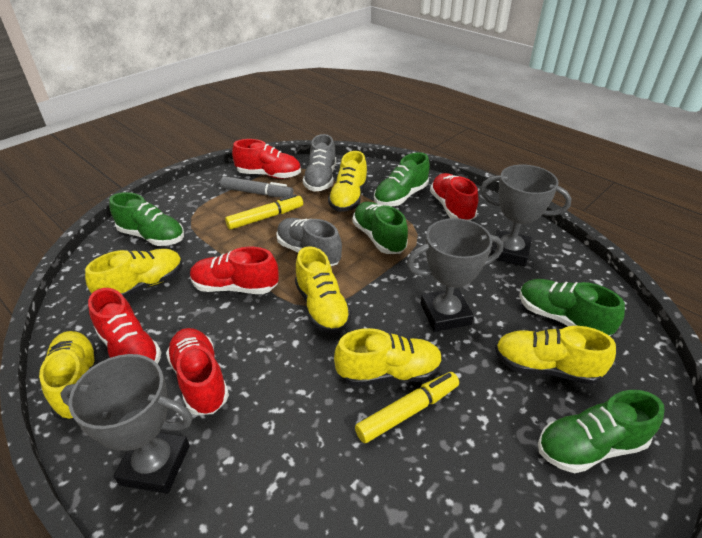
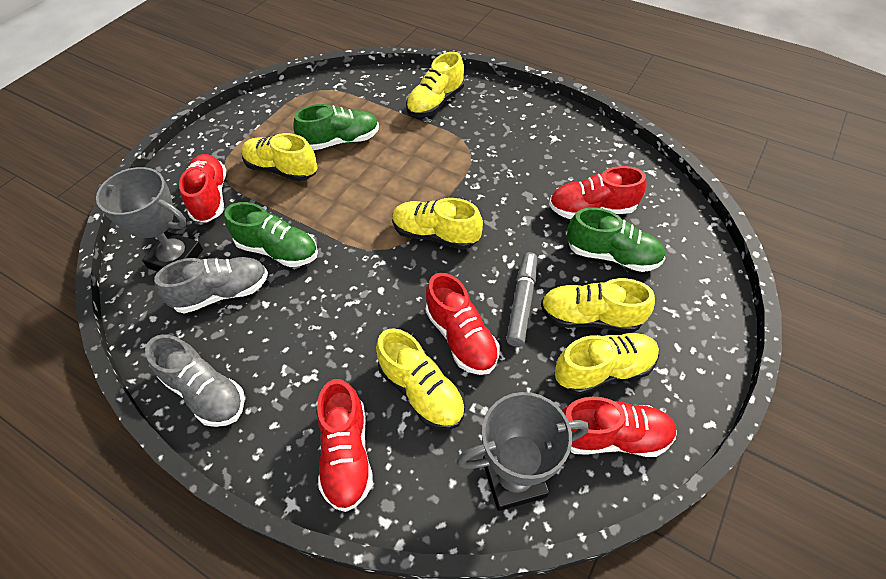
green shoe: 5 -> 3
grey trophy: 3 -> 2
yellow marker: 2 -> 0

